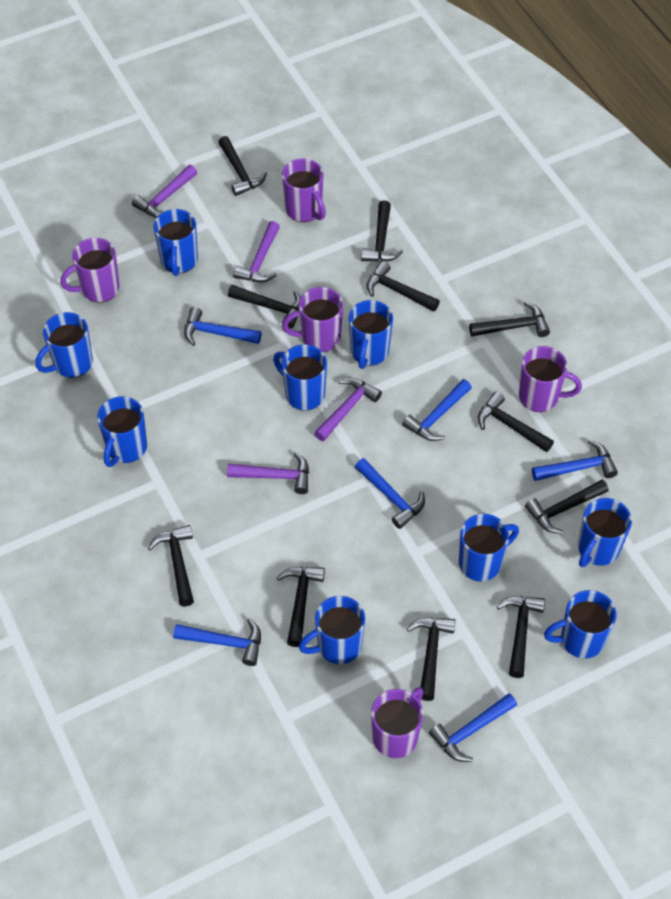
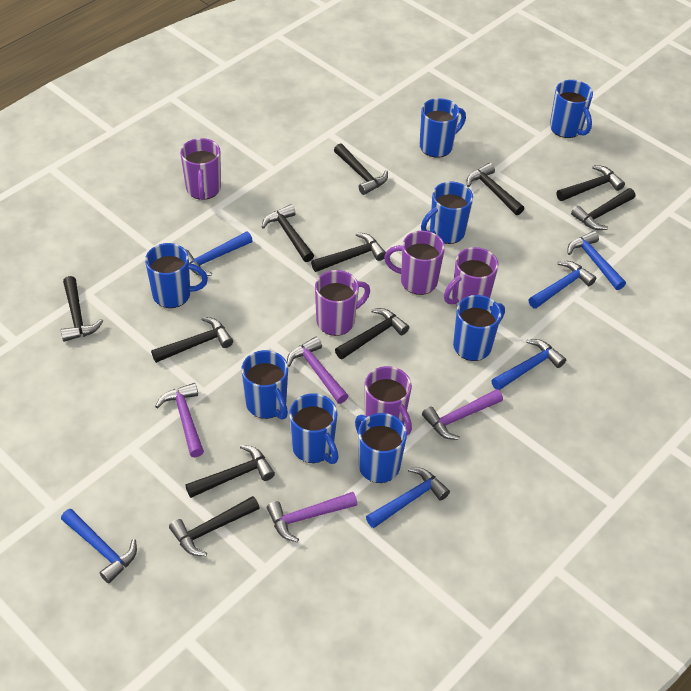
blue mug: 9 -> 8

